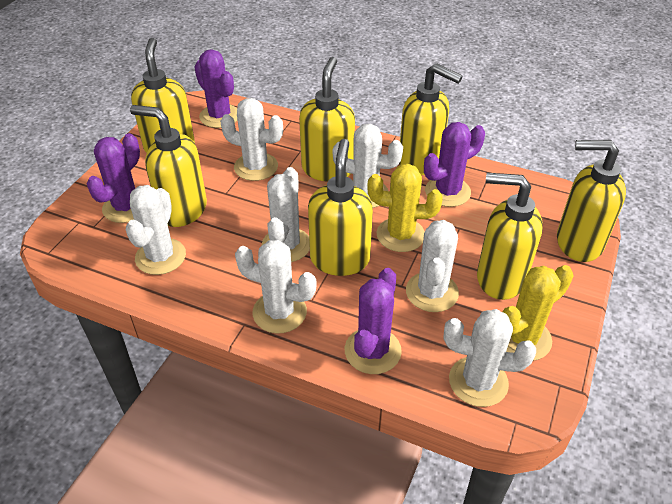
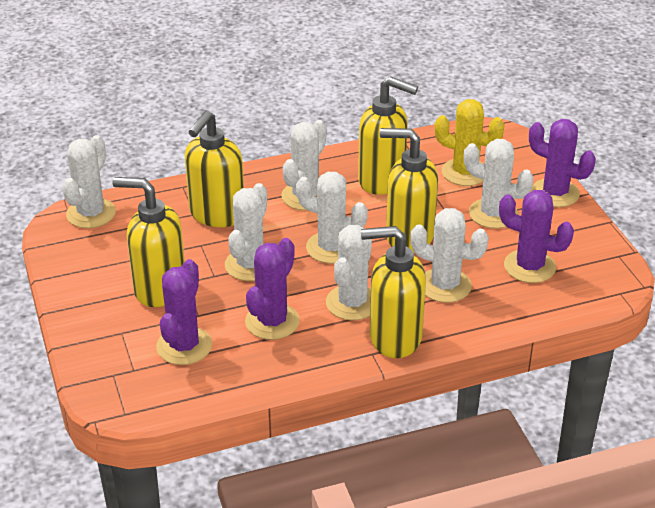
yellow cactus: 2 -> 1
yellow soap dispenser: 7 -> 5

